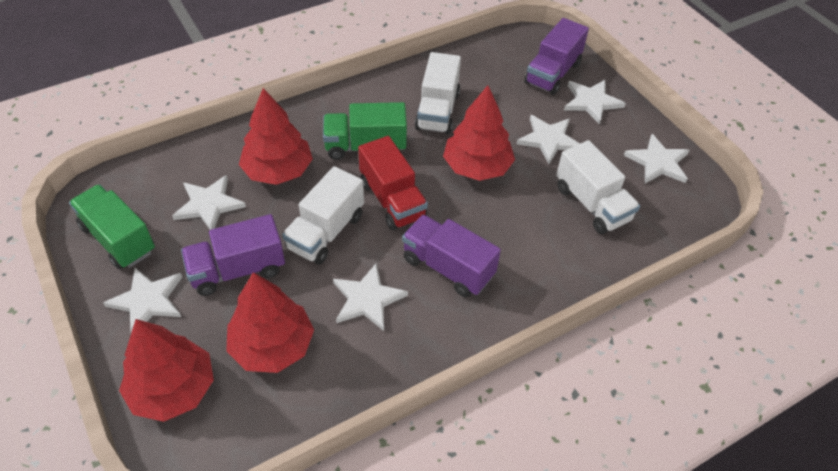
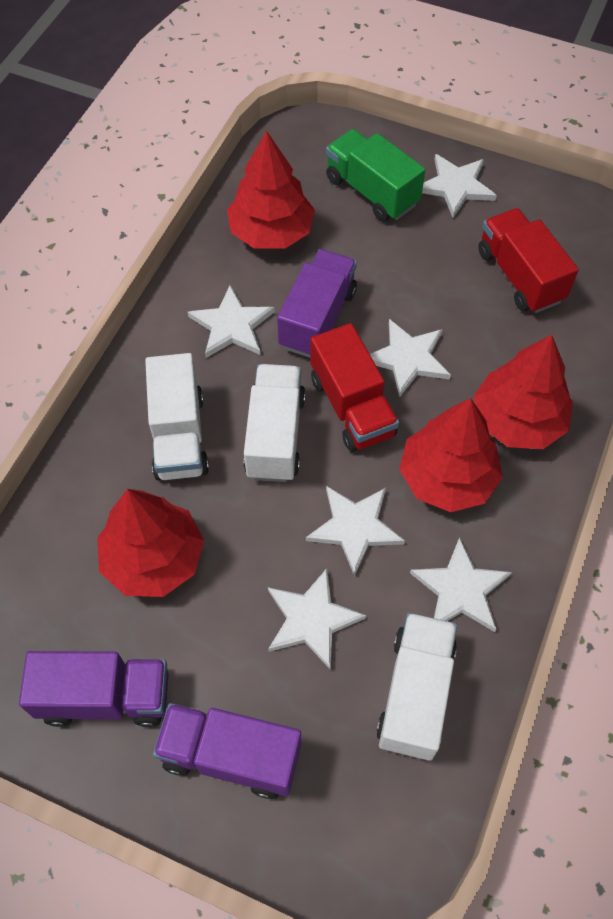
green truck: 2 -> 1
red truck: 1 -> 2

